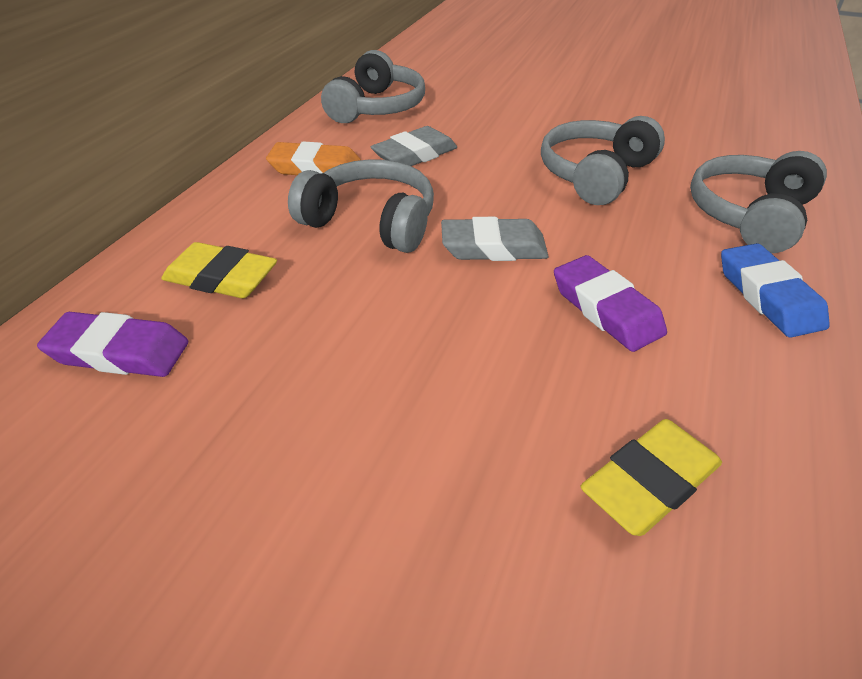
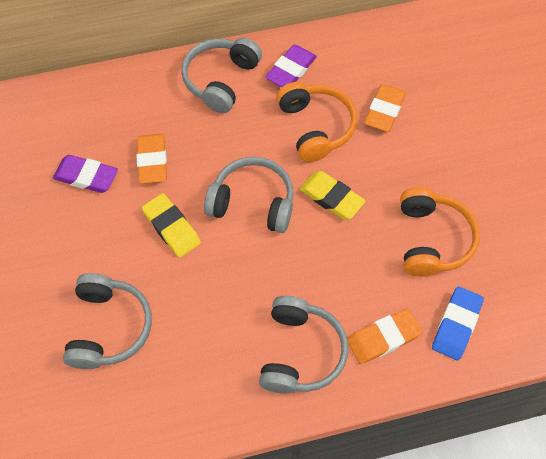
grey eraser: 2 -> 0
orange eraser: 1 -> 3
orange headphones: 0 -> 2

